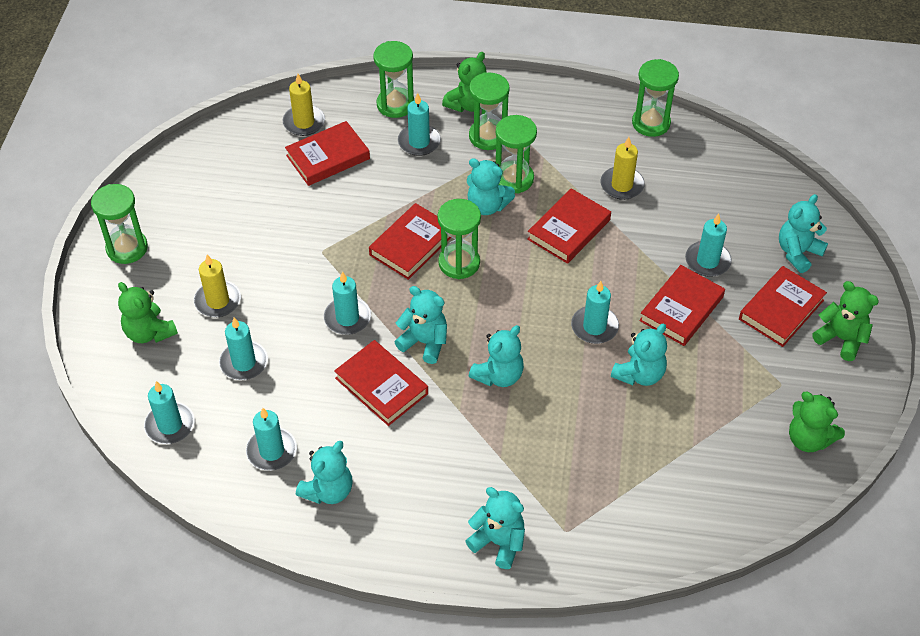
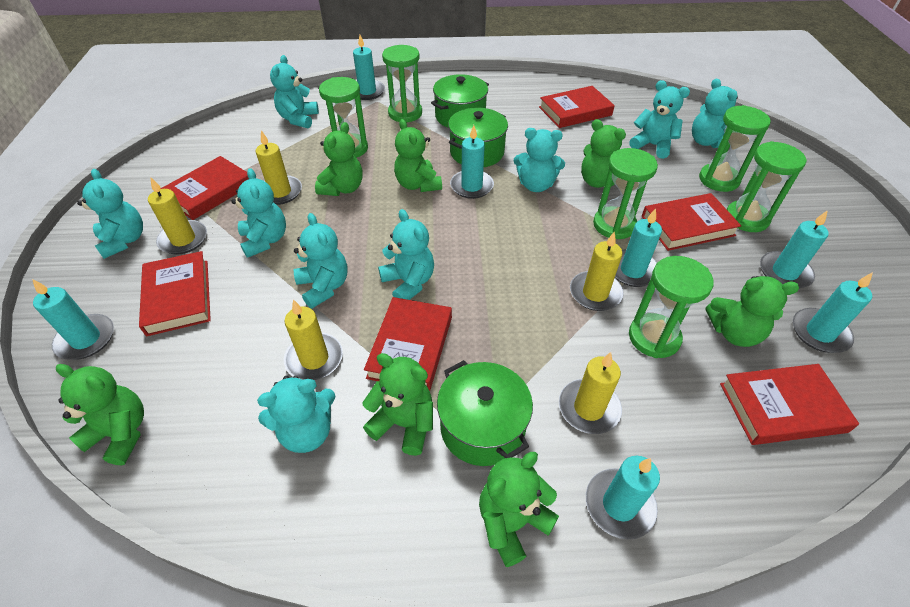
green pot: 0 -> 3
green teddy bear: 4 -> 7
turquoise teddy bear: 7 -> 9
yellow candle: 3 -> 5

